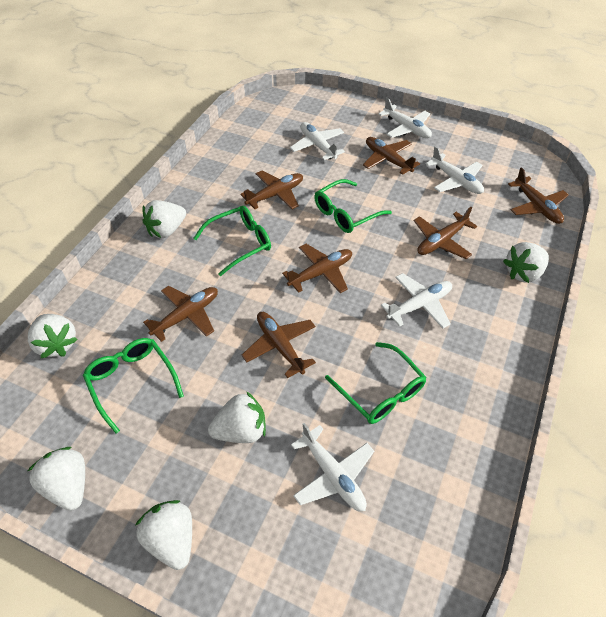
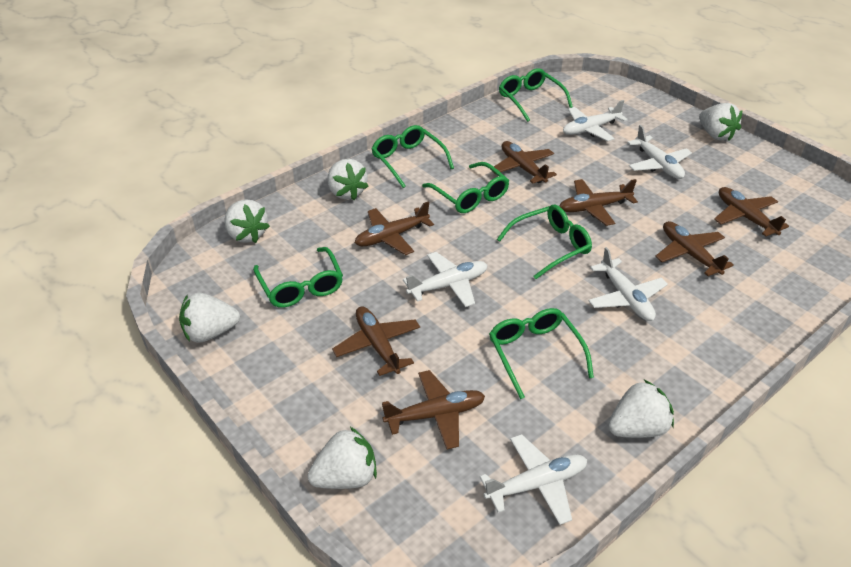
green glasses: 4 -> 6

